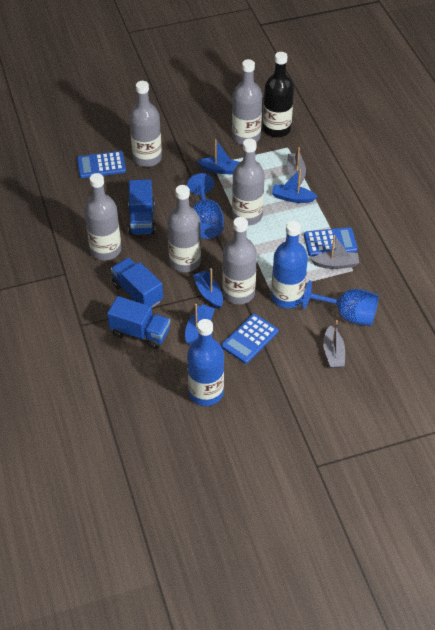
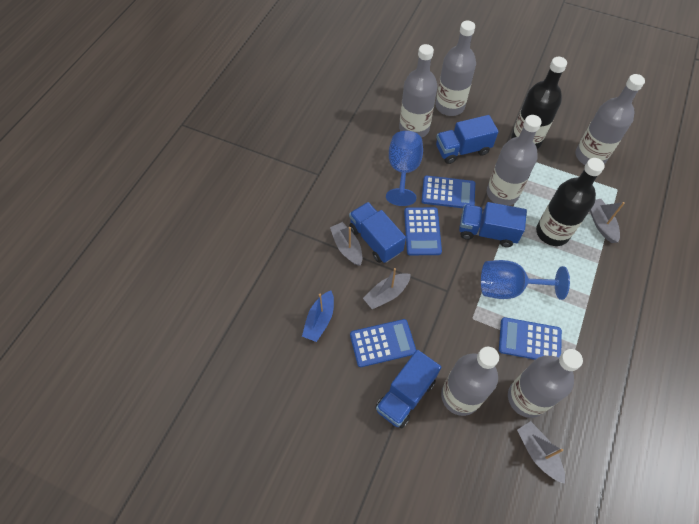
black bottle: 1 -> 2
blue boat: 4 -> 1
blue bottle: 2 -> 0
blue calculator: 3 -> 4
blue truck: 3 -> 4
grey boat: 3 -> 4

